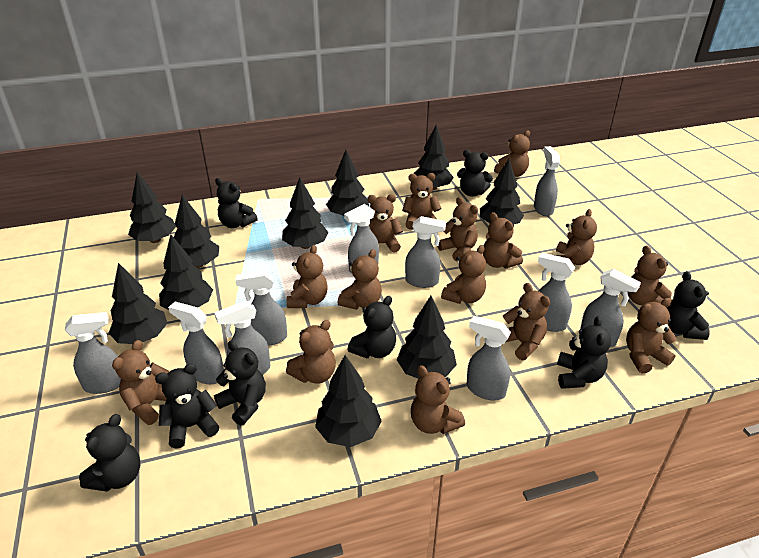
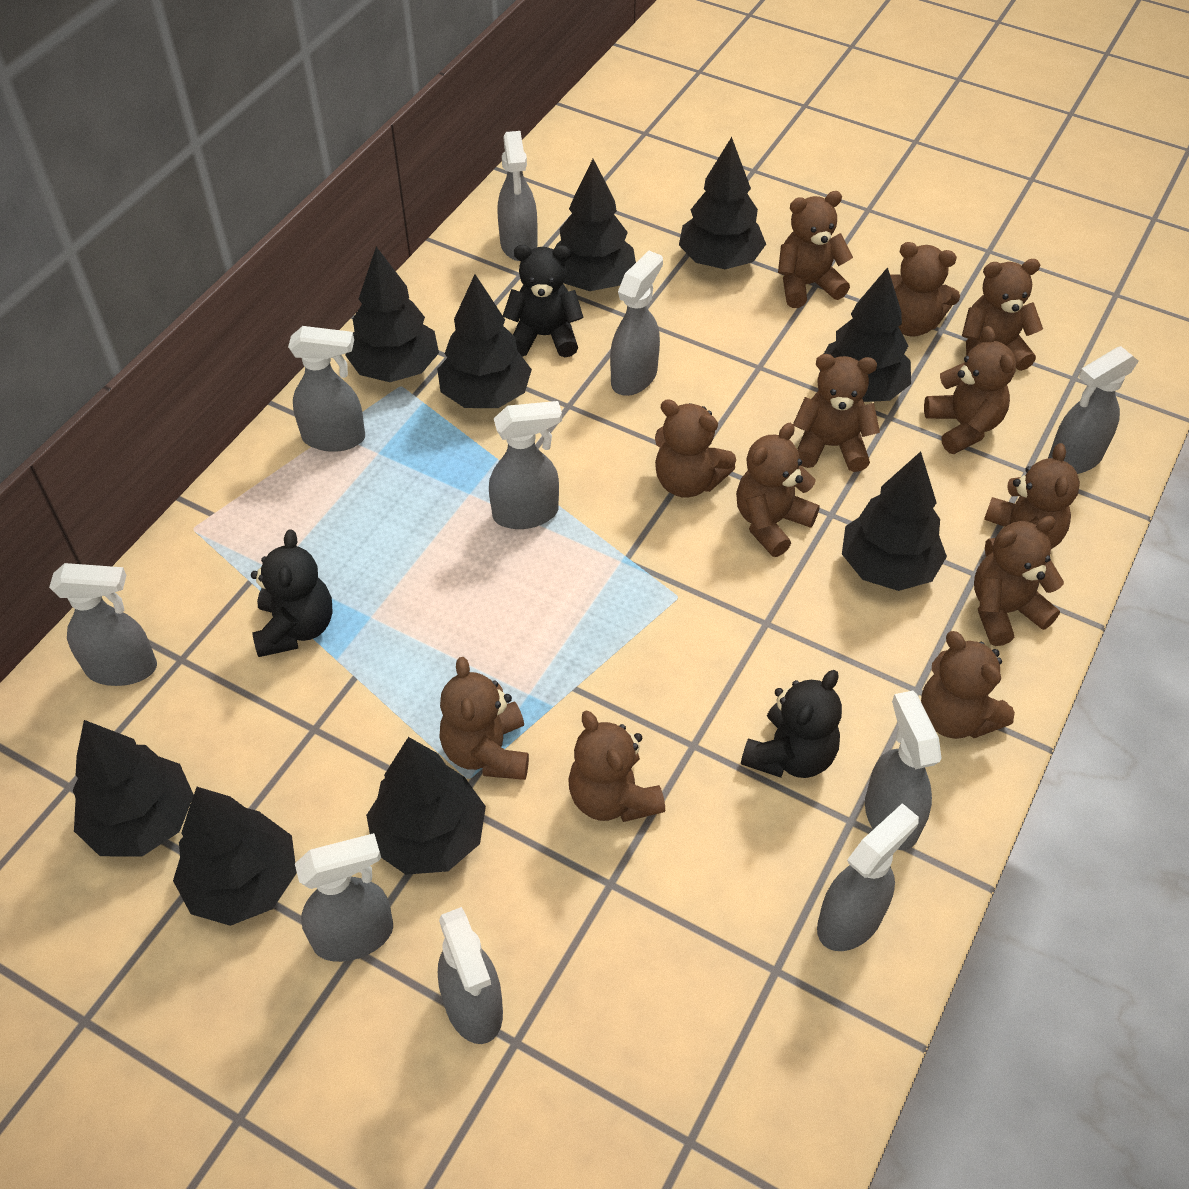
black teddy bear: 8 -> 3
black tree: 10 -> 9
brown teddy bear: 15 -> 12

